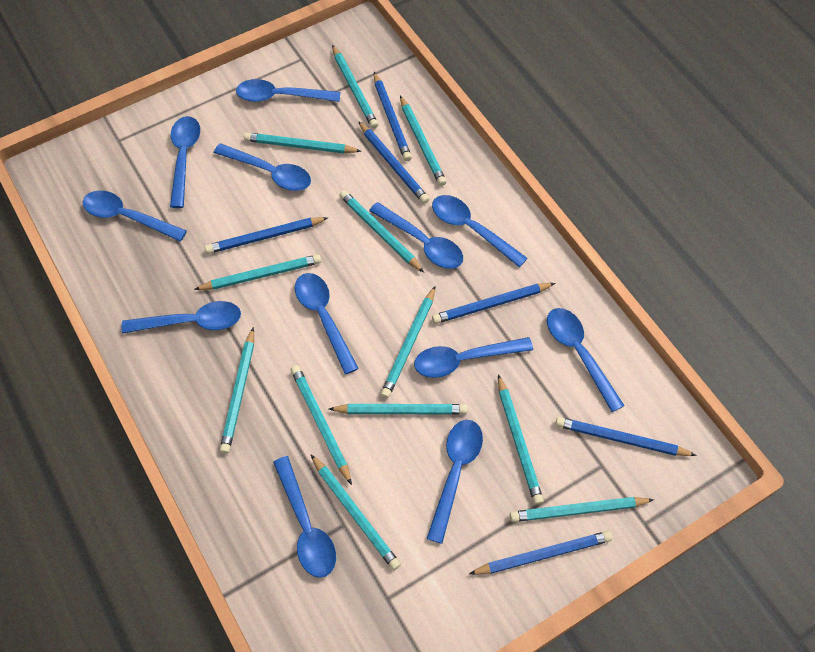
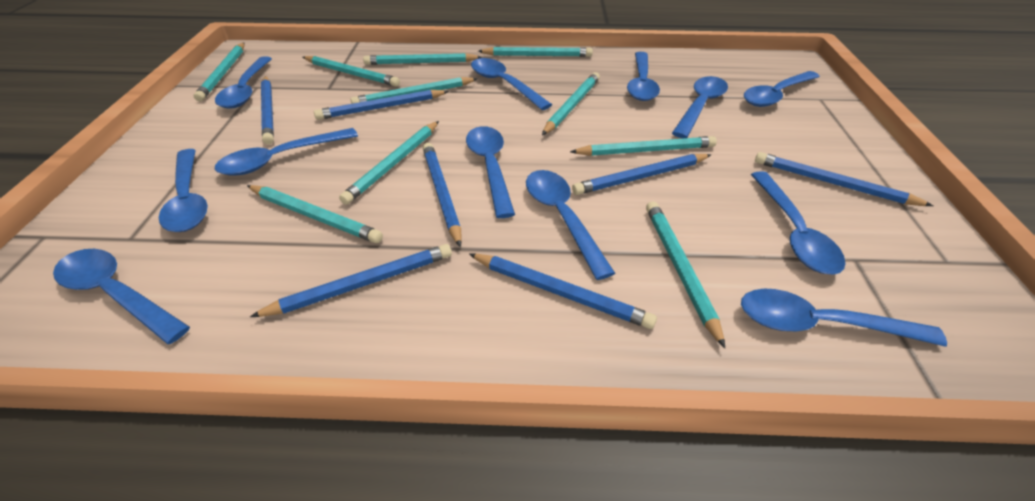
blue pencil: 6 -> 7
turquoise pencil: 12 -> 10

